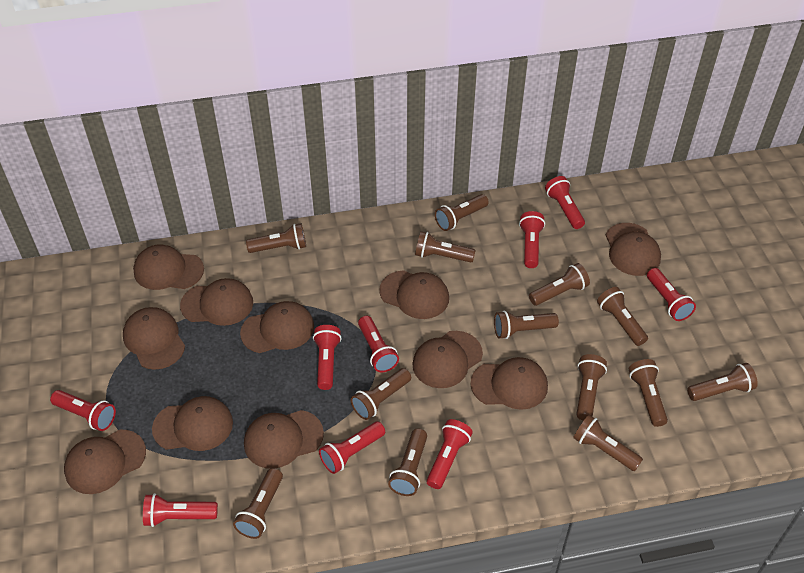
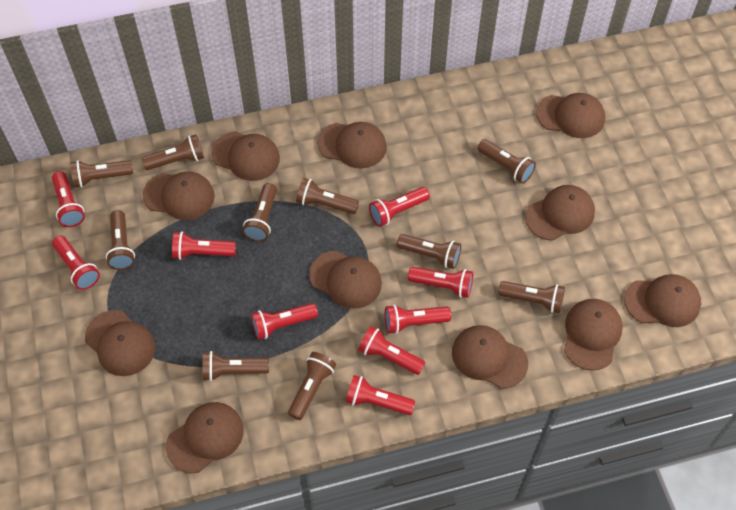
brown flashlight: 13 -> 10

